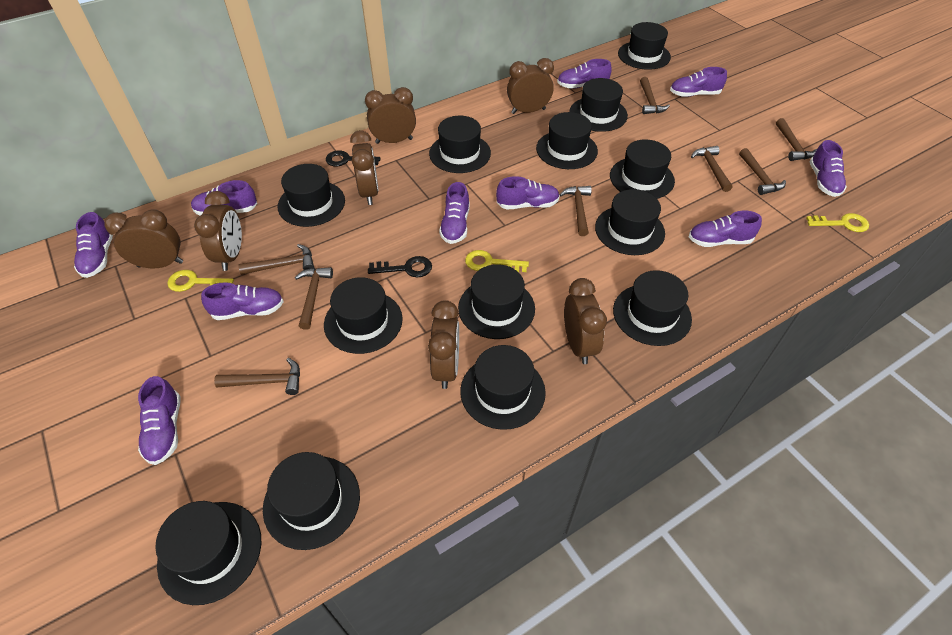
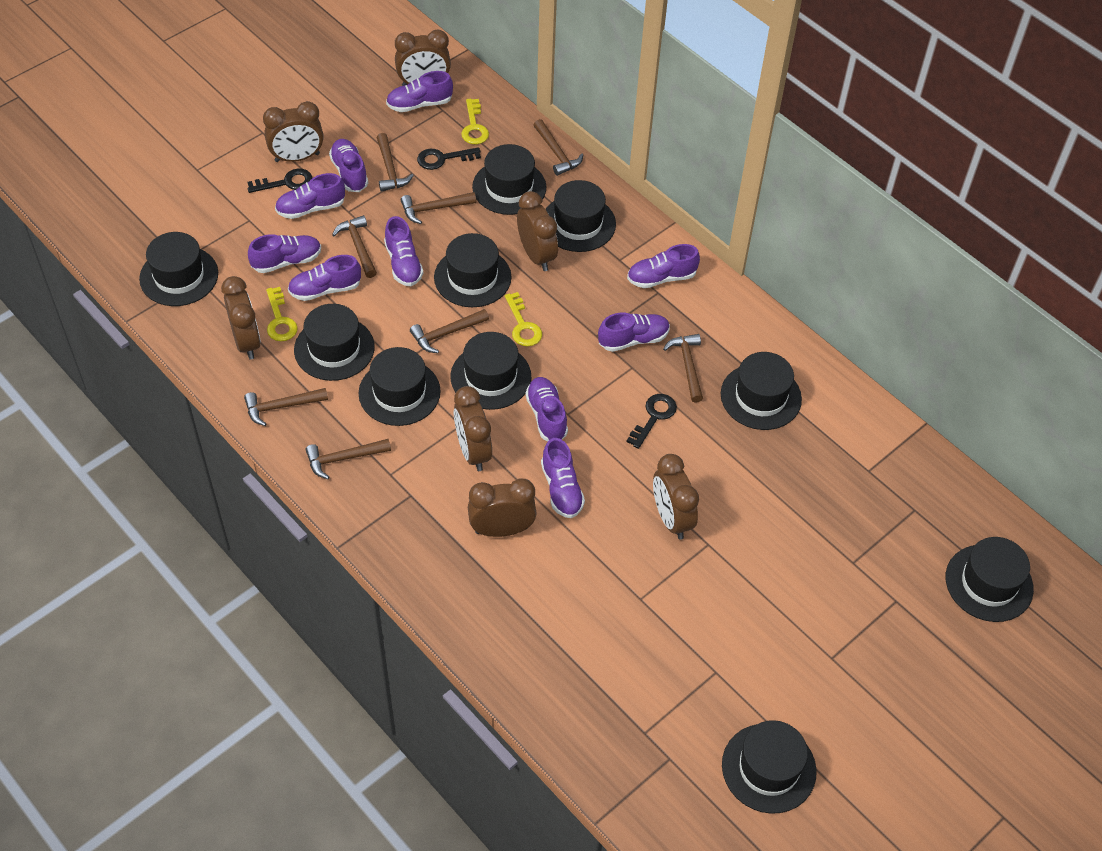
black hat: 13 -> 10
black key: 2 -> 3

